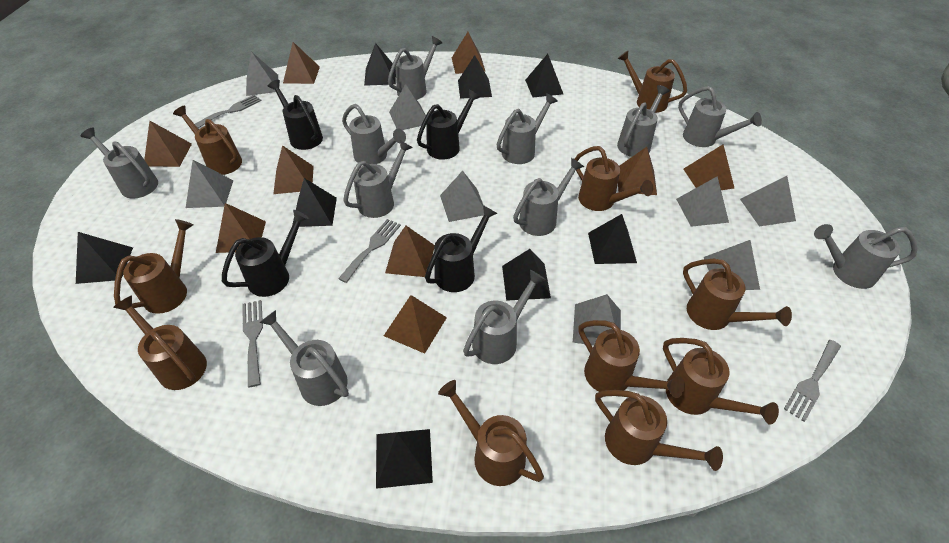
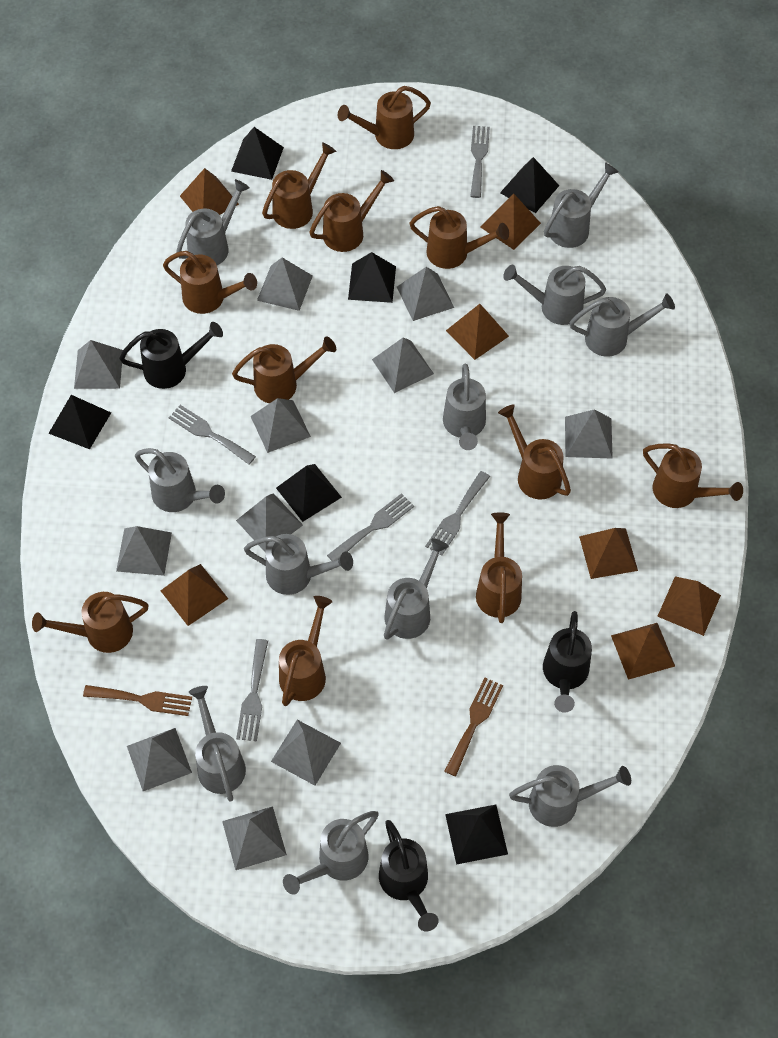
black pyramid: 8 -> 6
black watering can: 4 -> 3
brown fork: 0 -> 2
brown pyramid: 9 -> 7
brown watering can: 10 -> 11
grey fork: 4 -> 5
grey pyramid: 8 -> 11

